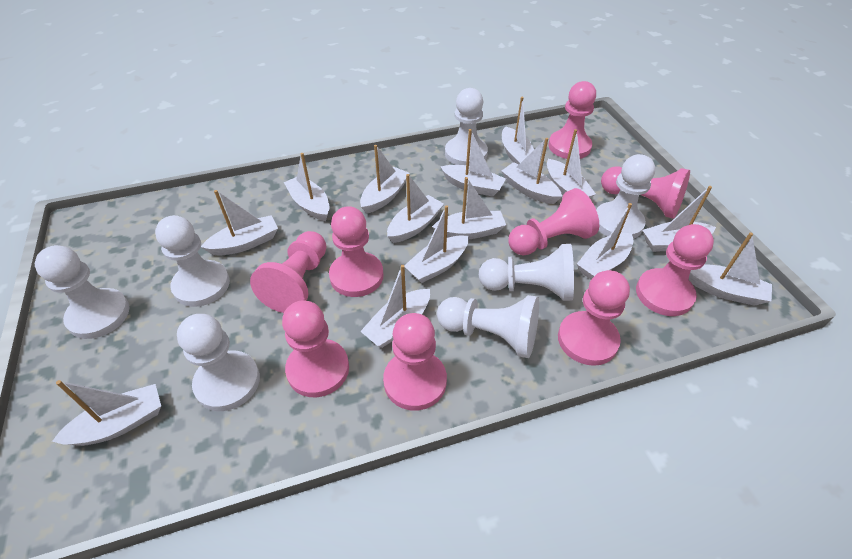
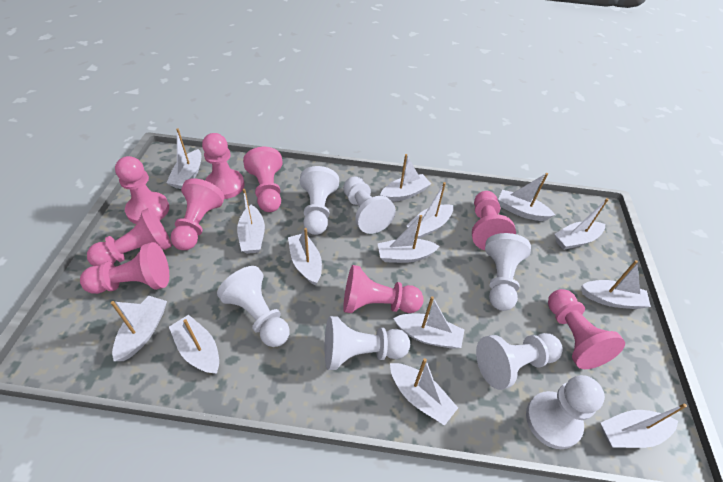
white boat: 15 -> 14

